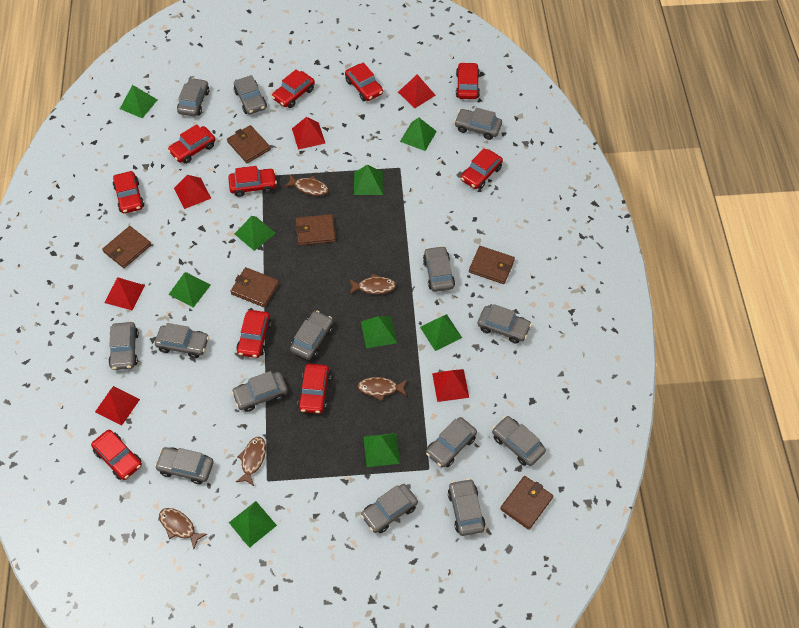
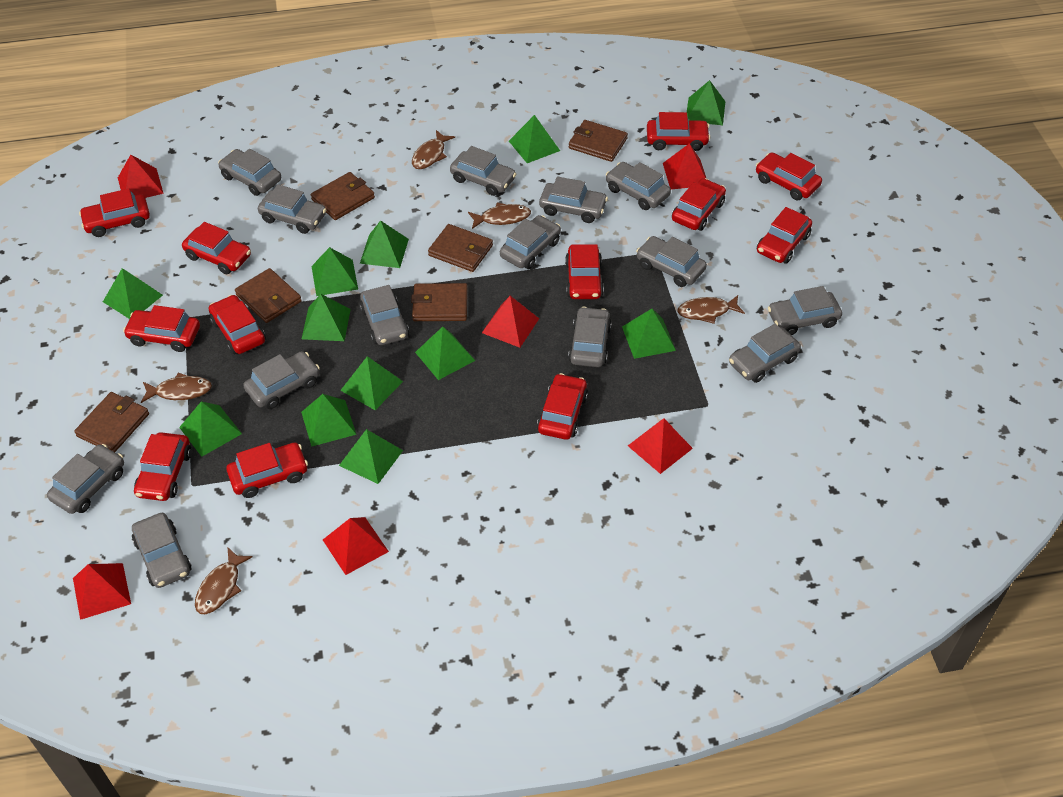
green pyramid: 9 -> 12
red car: 10 -> 12

